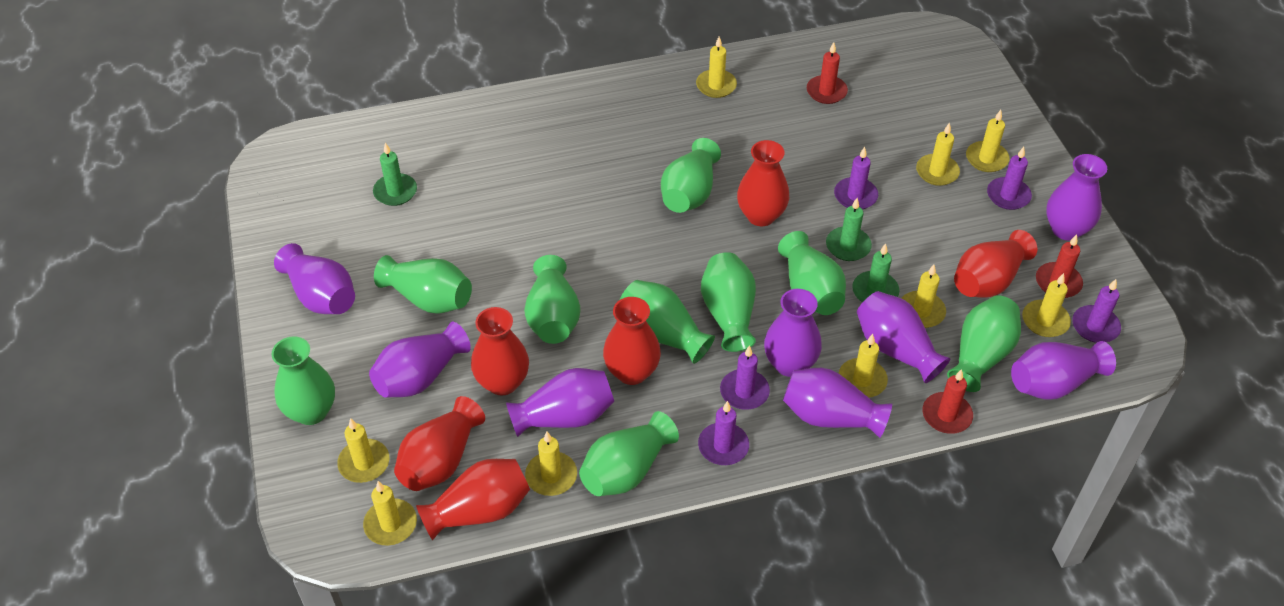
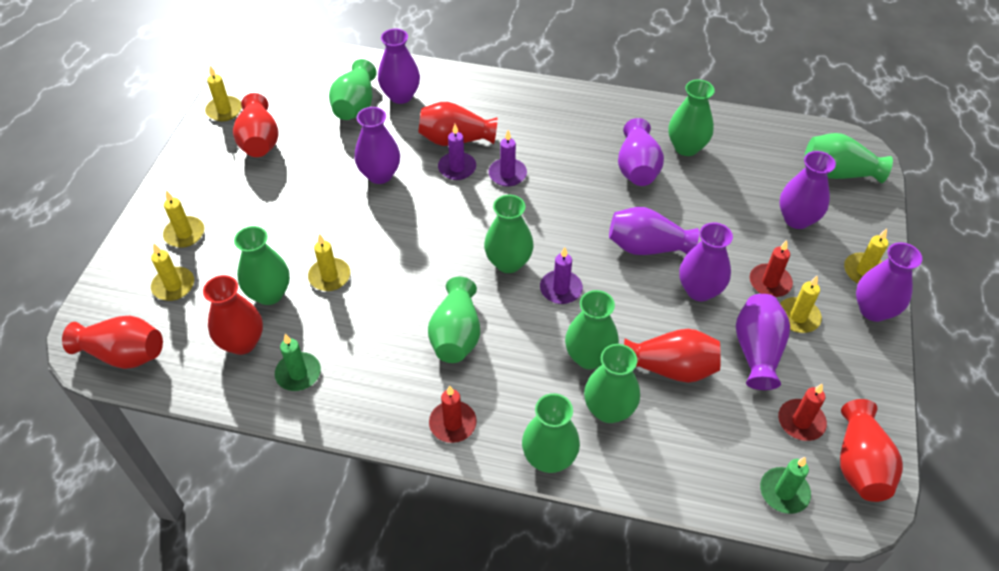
green candle: 3 -> 2
purple candle: 5 -> 3
yellow candle: 9 -> 6

